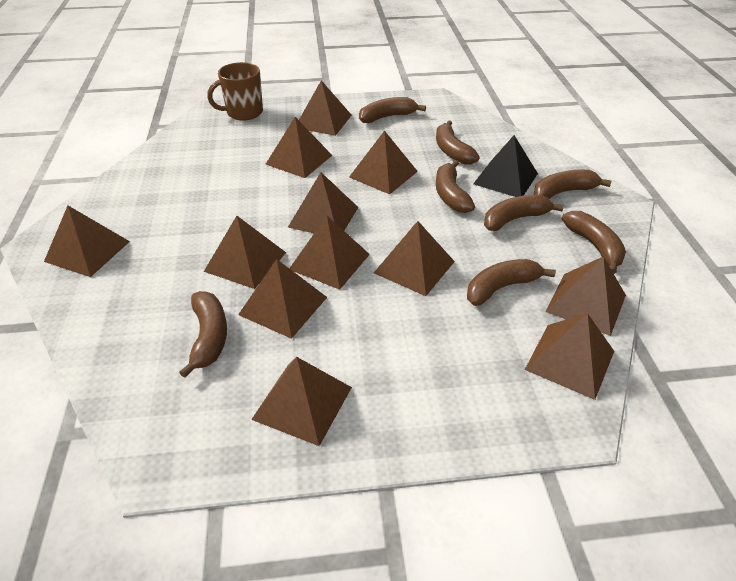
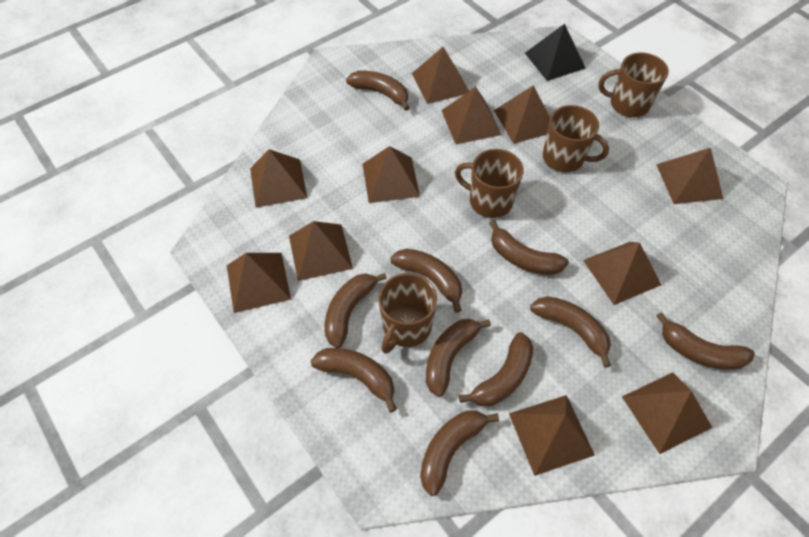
brown banana: 8 -> 10
brown mug: 1 -> 4
brown pyramid: 12 -> 11

